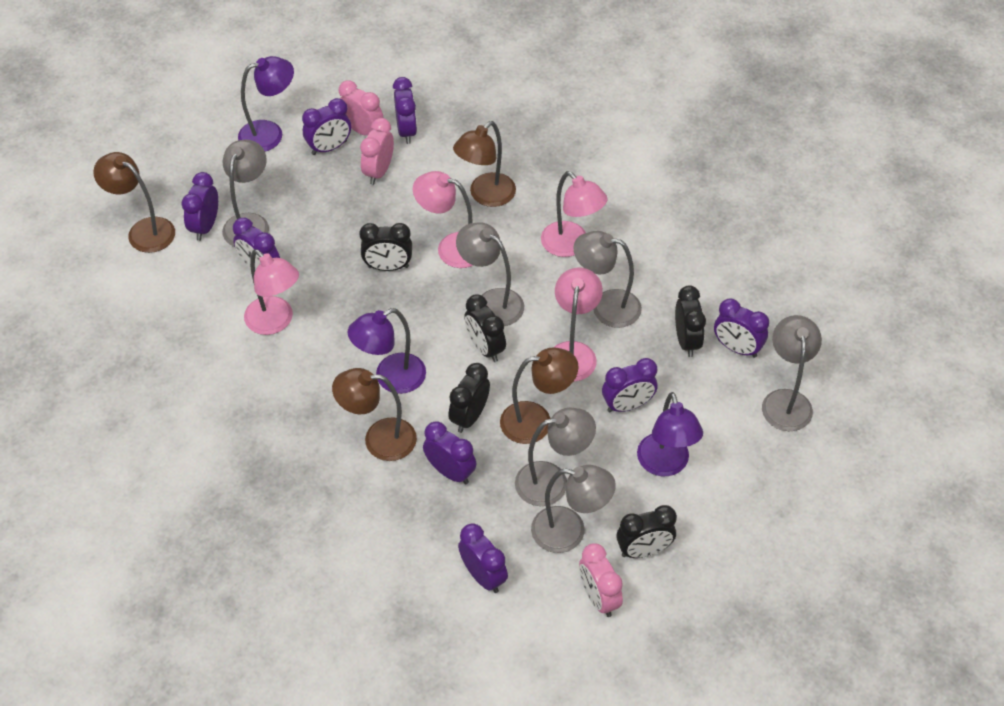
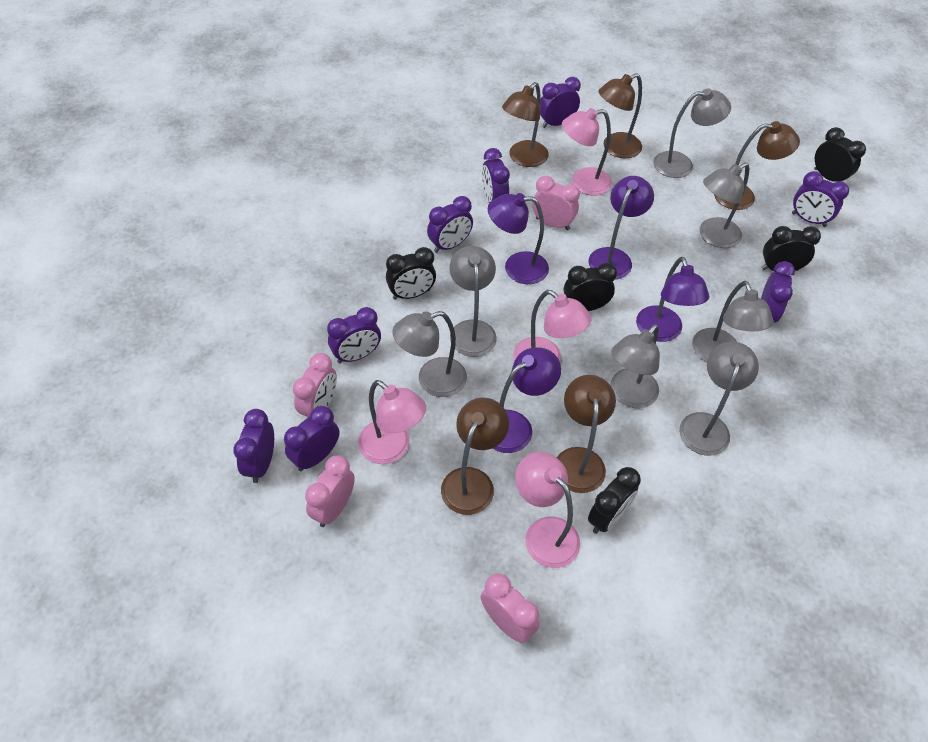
brown lamp: 4 -> 5
grey lamp: 6 -> 7
pink clock: 3 -> 4
purple lamp: 3 -> 4

